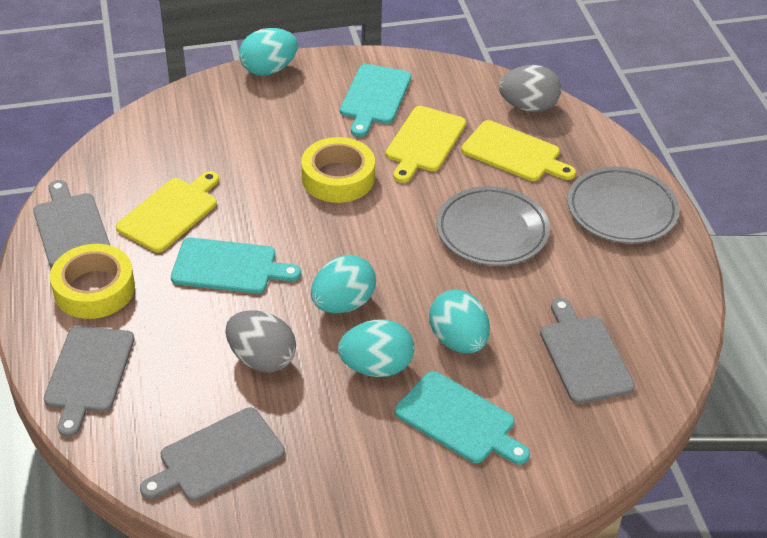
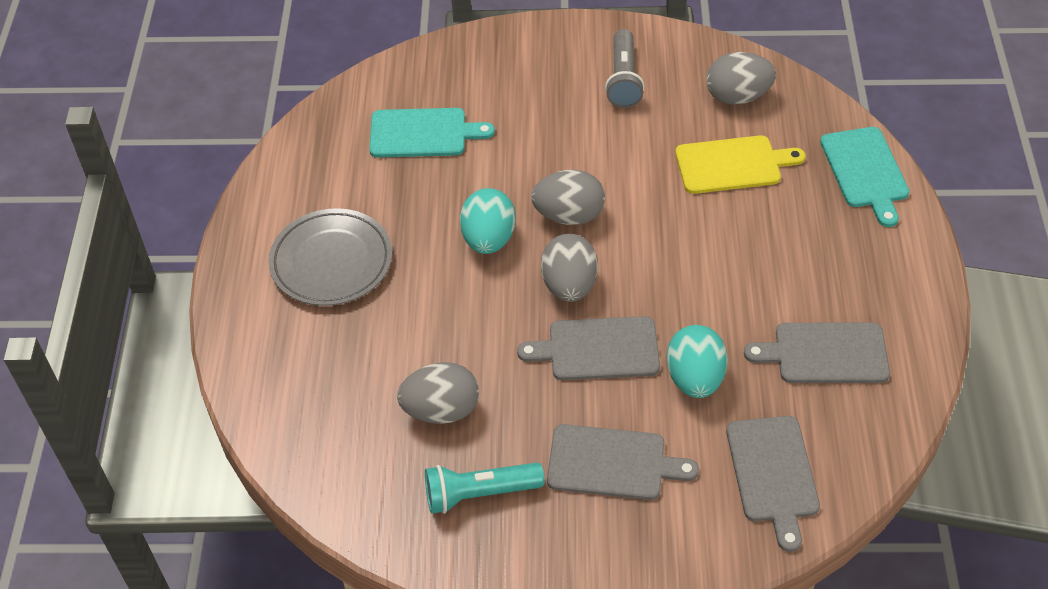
grey egg: 2 -> 4
grey flashlight: 0 -> 1
grey plate: 2 -> 1
turquoise cutting board: 3 -> 2
turquoise egg: 4 -> 2
turquoise flashlight: 0 -> 1
yellow cutting board: 3 -> 1
yellow tape: 2 -> 0

